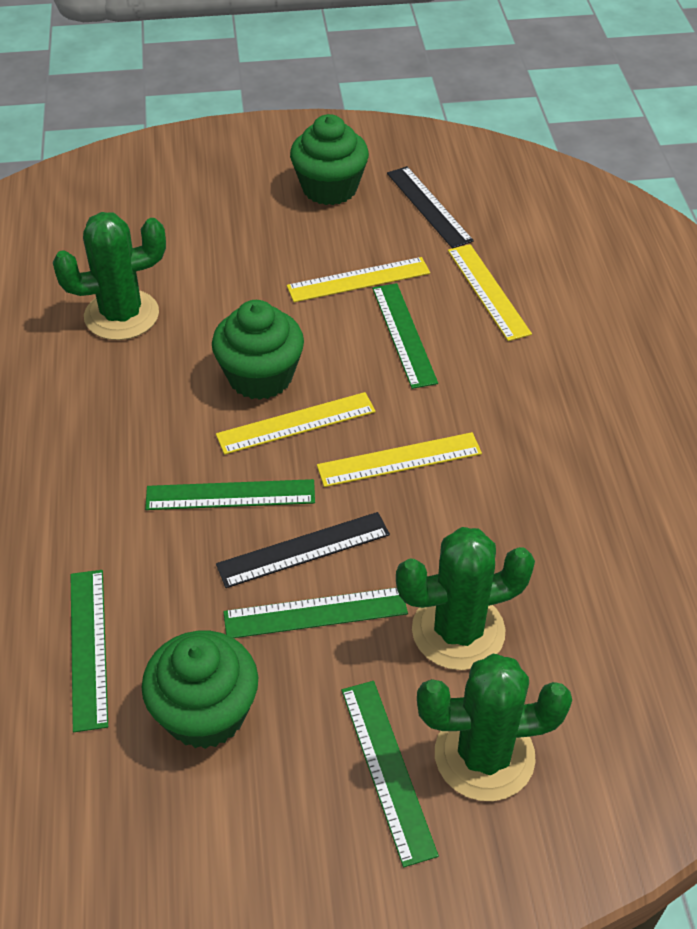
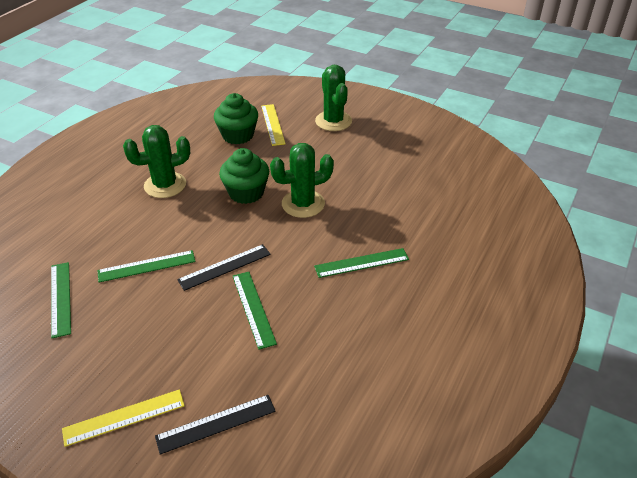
green cupcake: 3 -> 2
green ruler: 5 -> 4
yellow ruler: 4 -> 2

